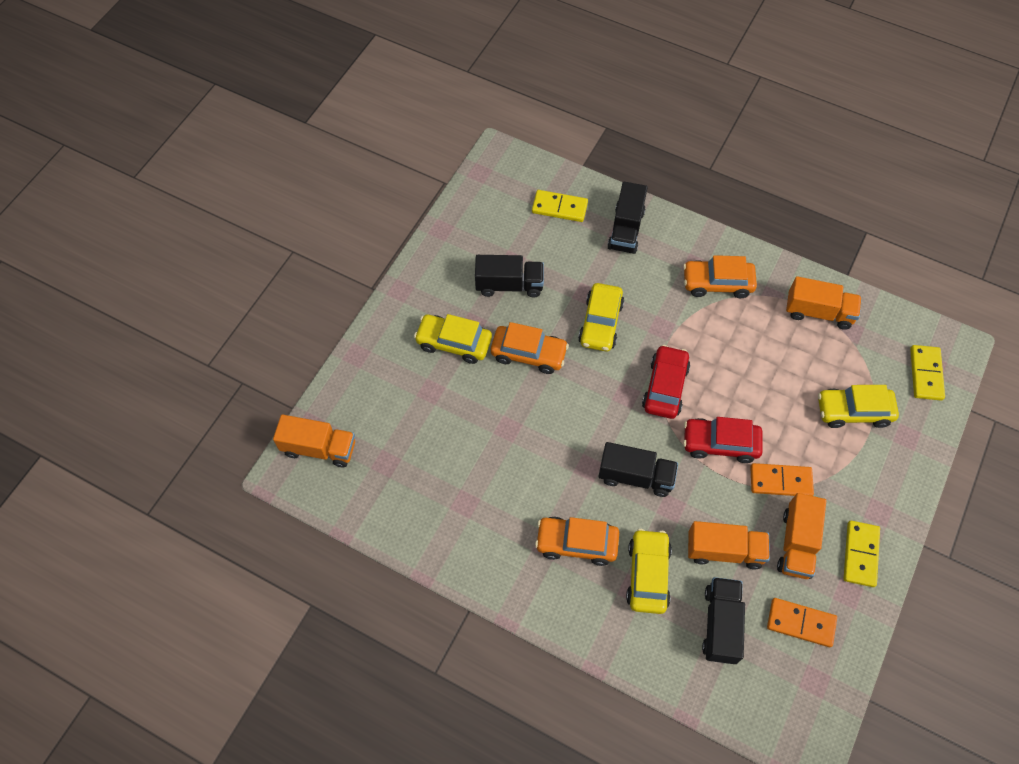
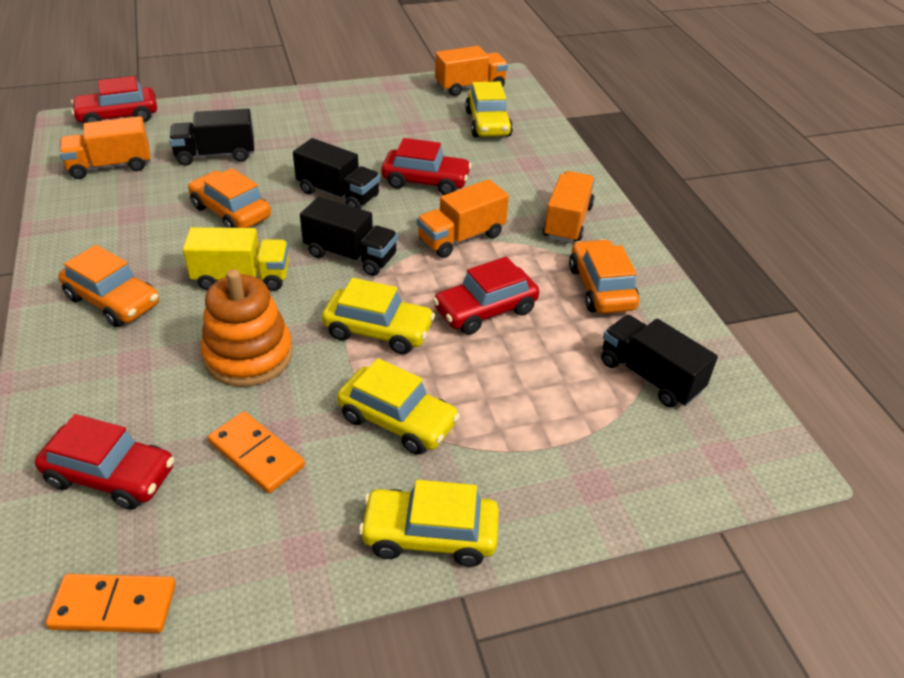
orange stacking toy: 0 -> 1
red car: 2 -> 4
yellow domino: 3 -> 0
yellow truck: 0 -> 1

